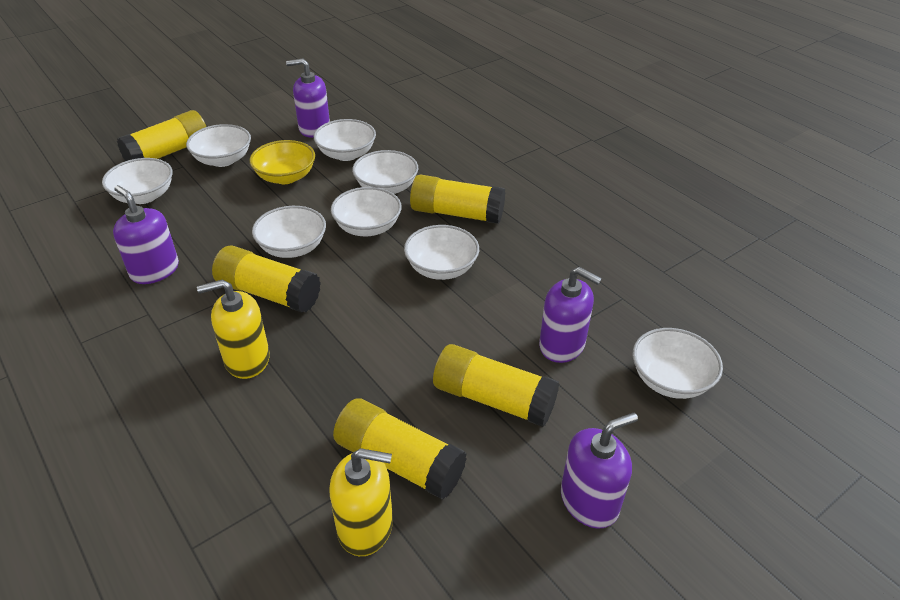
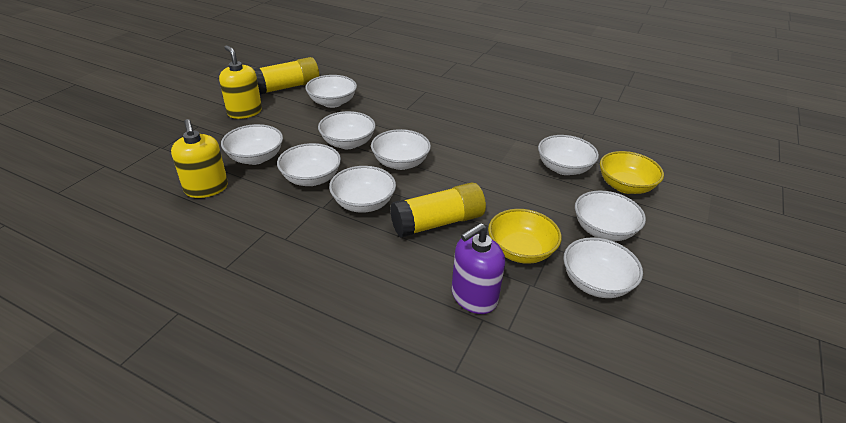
purple soap dispenser: 4 -> 1
white bowl: 8 -> 9
yellow bowl: 1 -> 2
yellow glue stick: 5 -> 2

